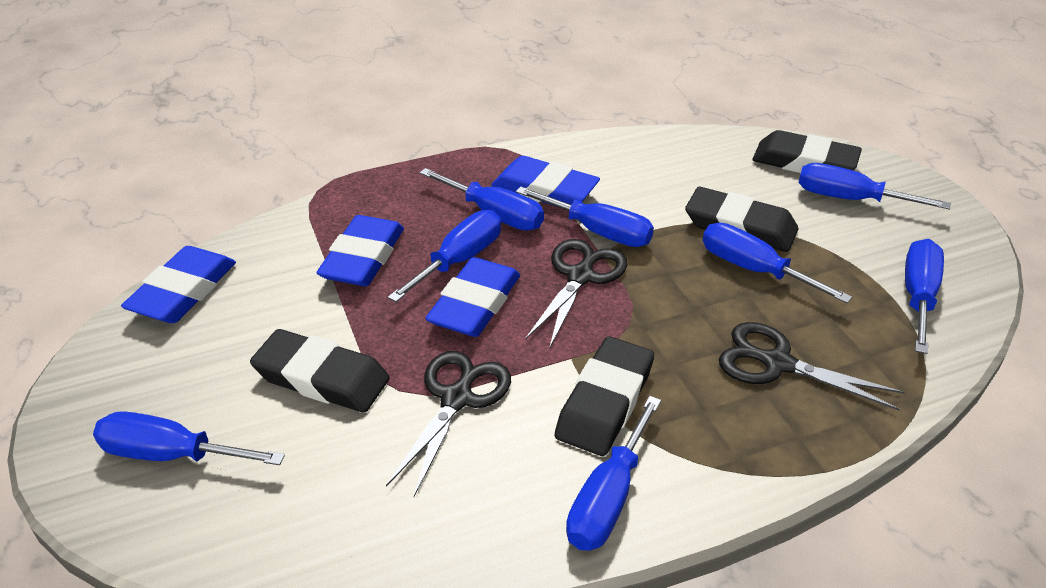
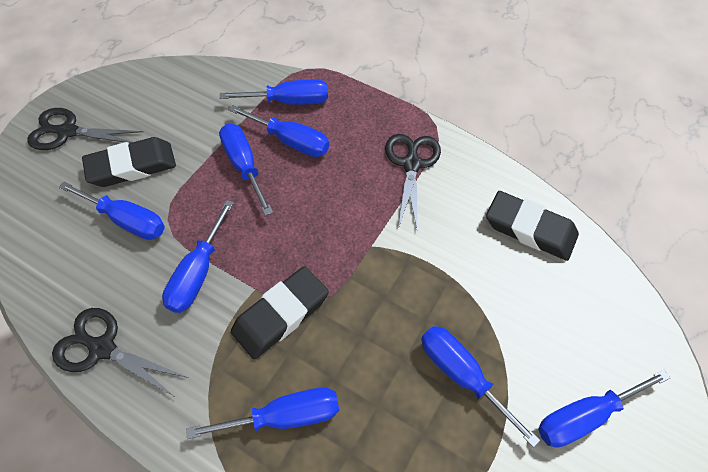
black eraser: 4 -> 3
blue eraser: 4 -> 0

